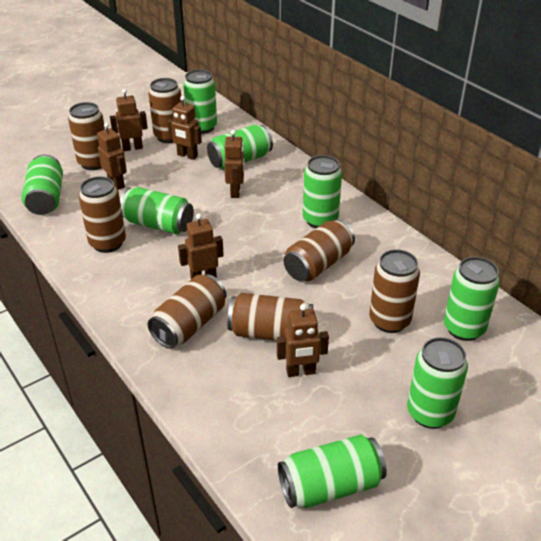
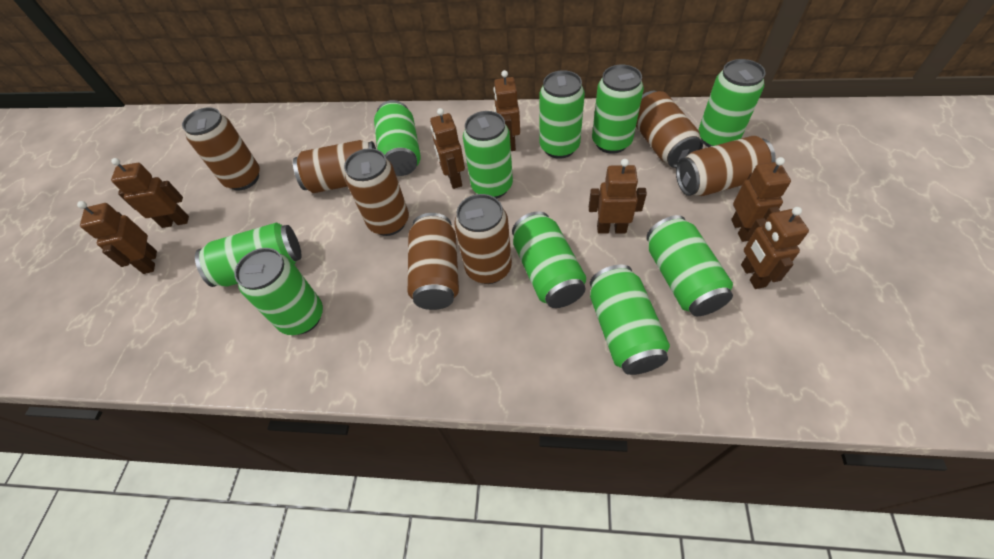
brown robot: 6 -> 7
green can: 8 -> 10

